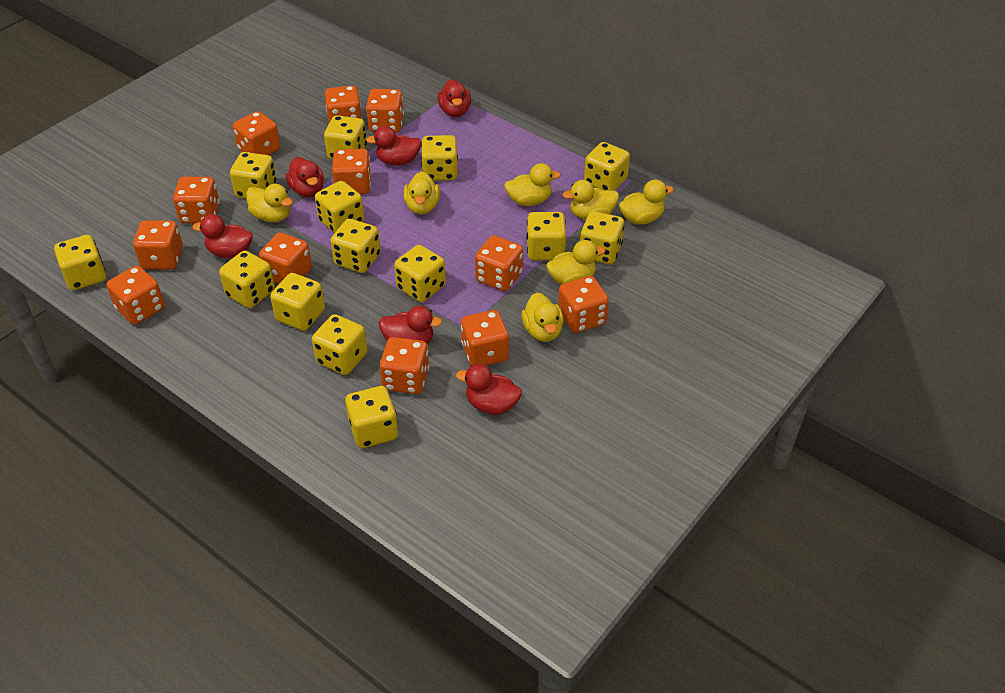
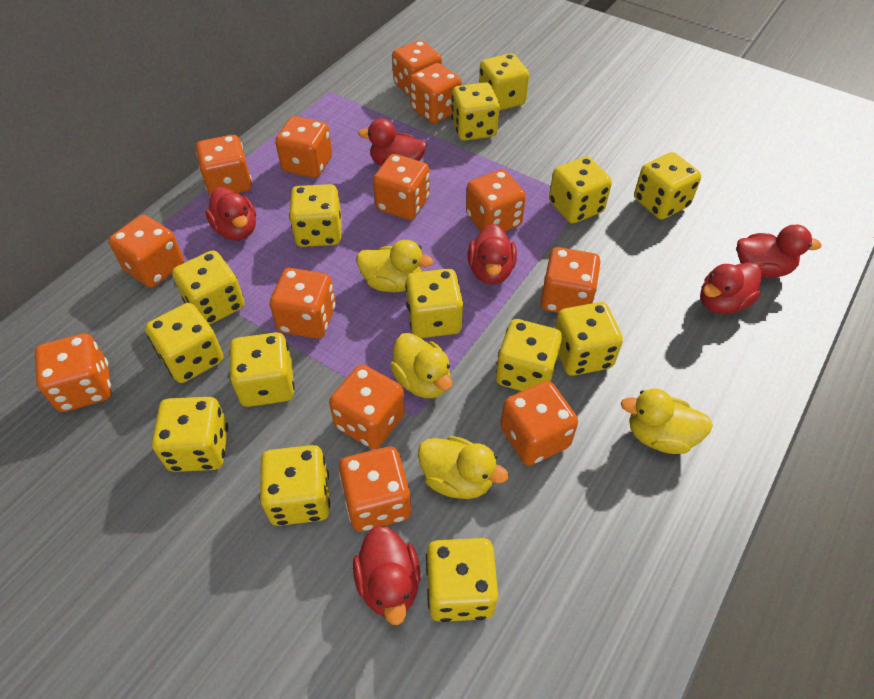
orange dice: 12 -> 13
yellow duck: 7 -> 4

